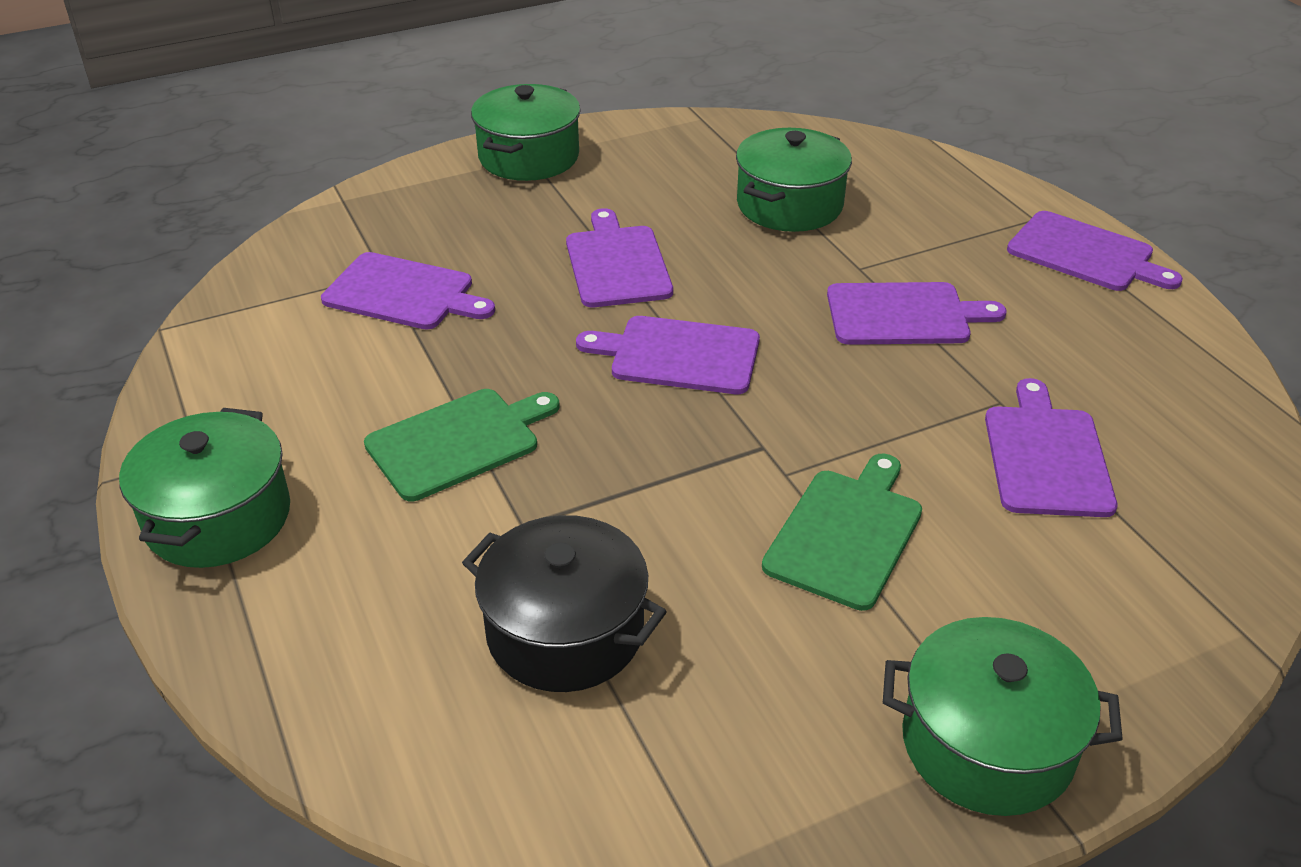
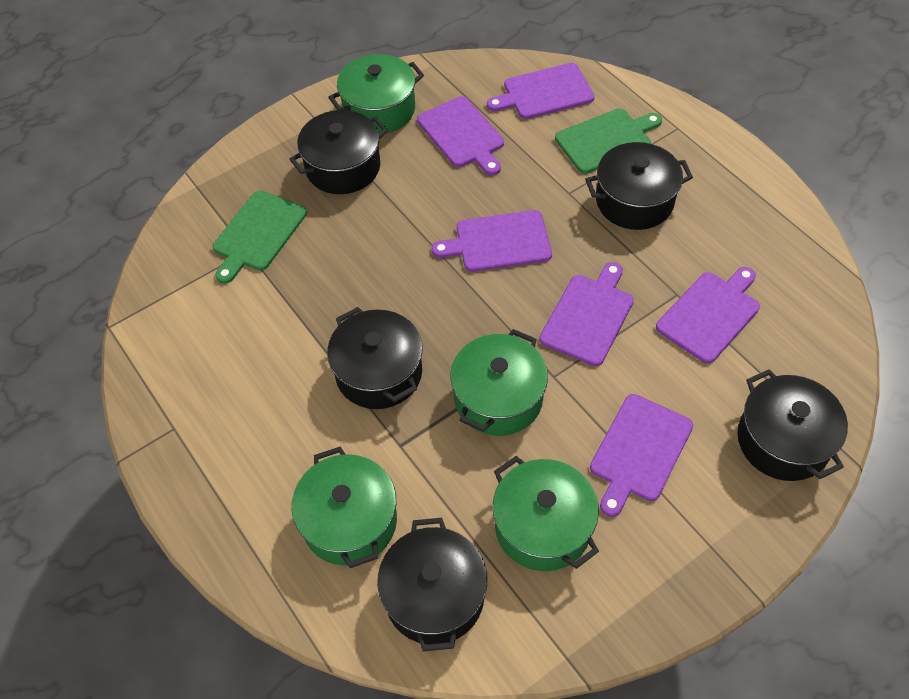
black pot: 1 -> 5

